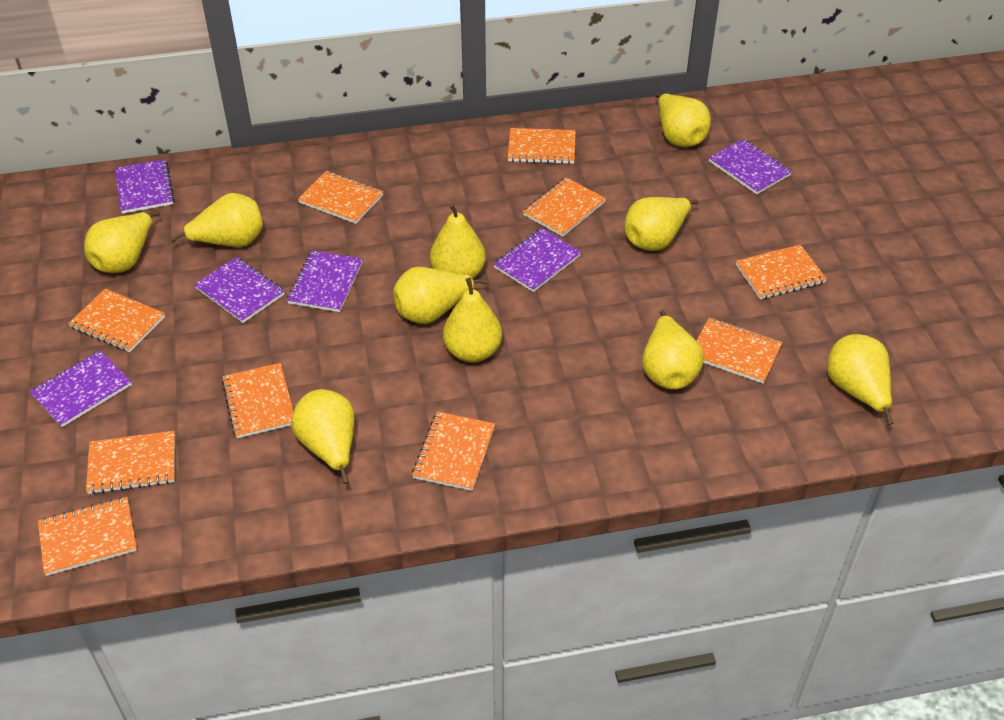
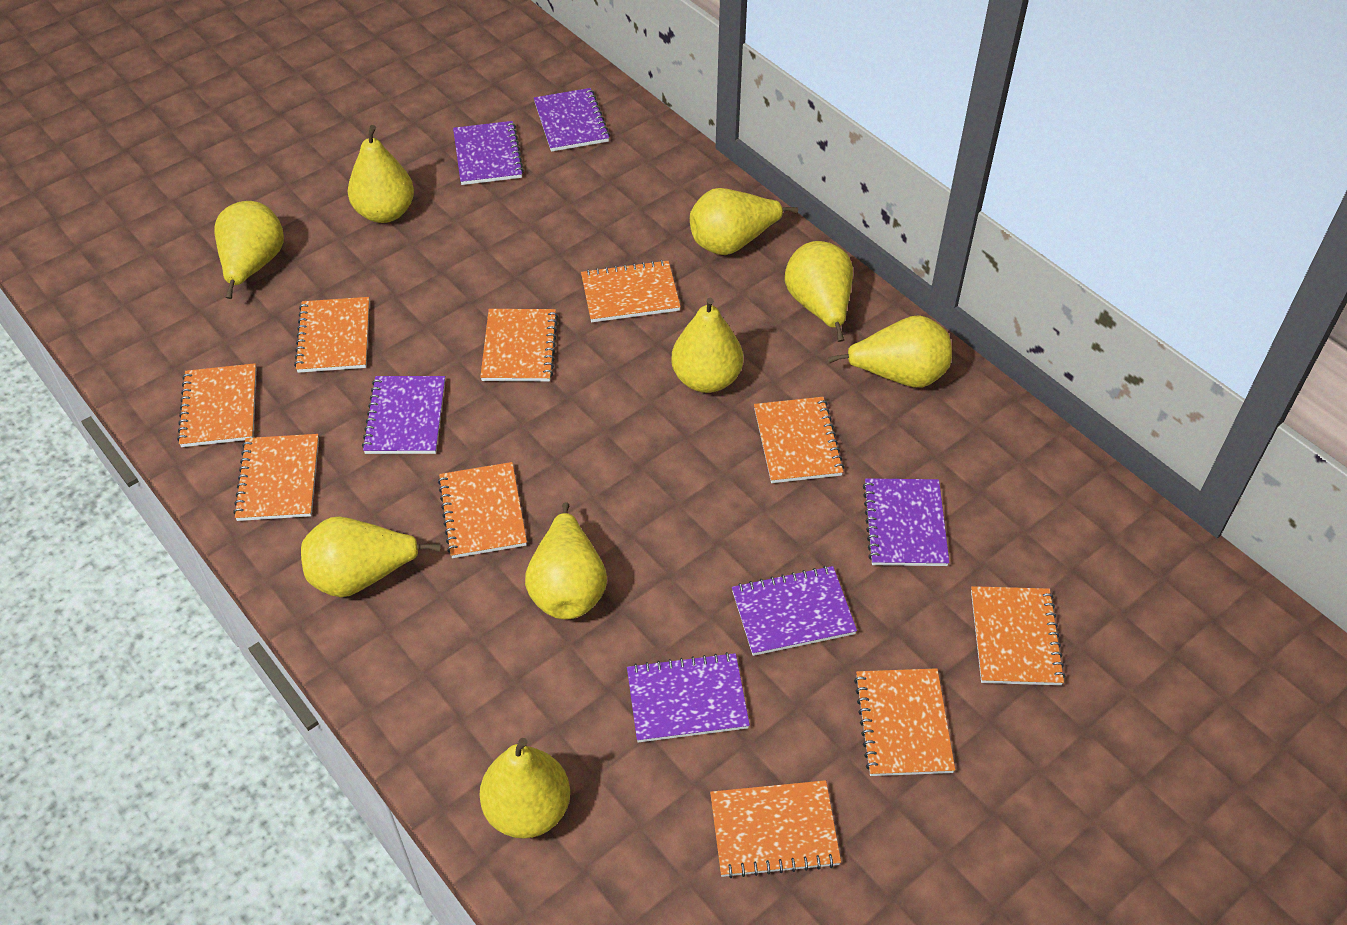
yellow pear: 10 -> 9

